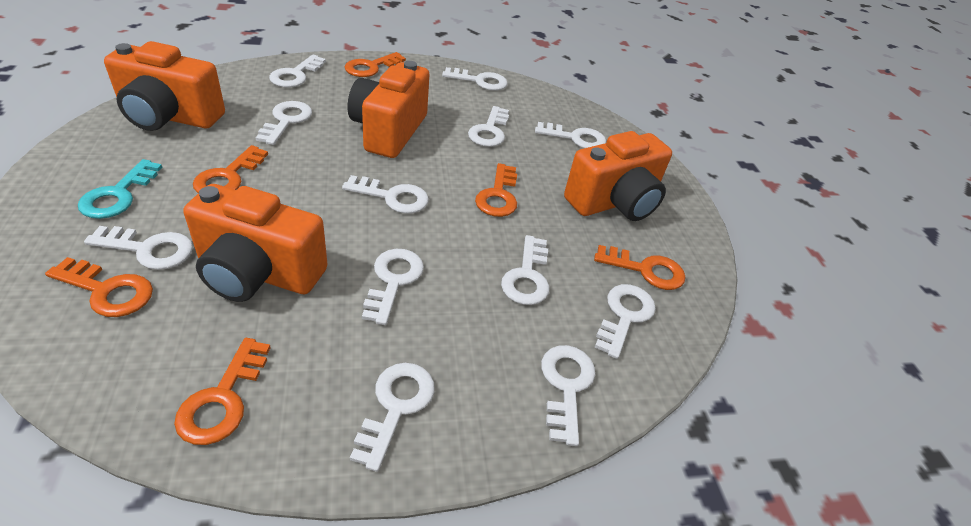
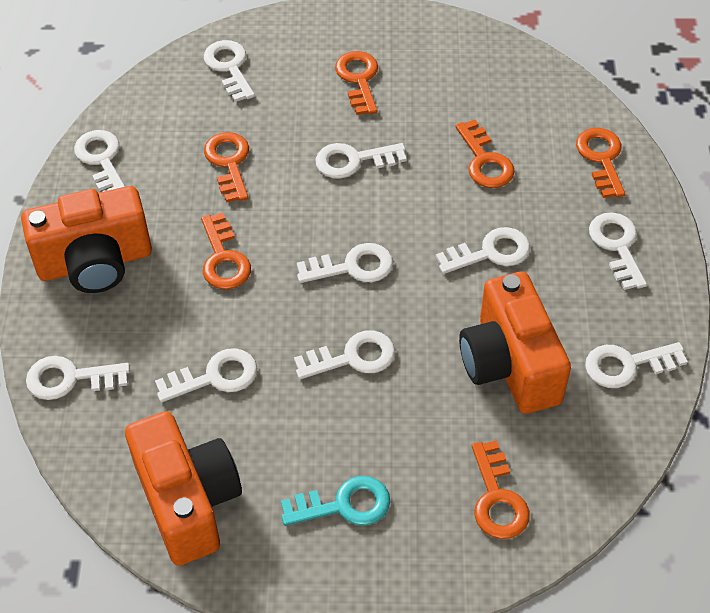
orange camera: 4 -> 3
white key: 12 -> 10

